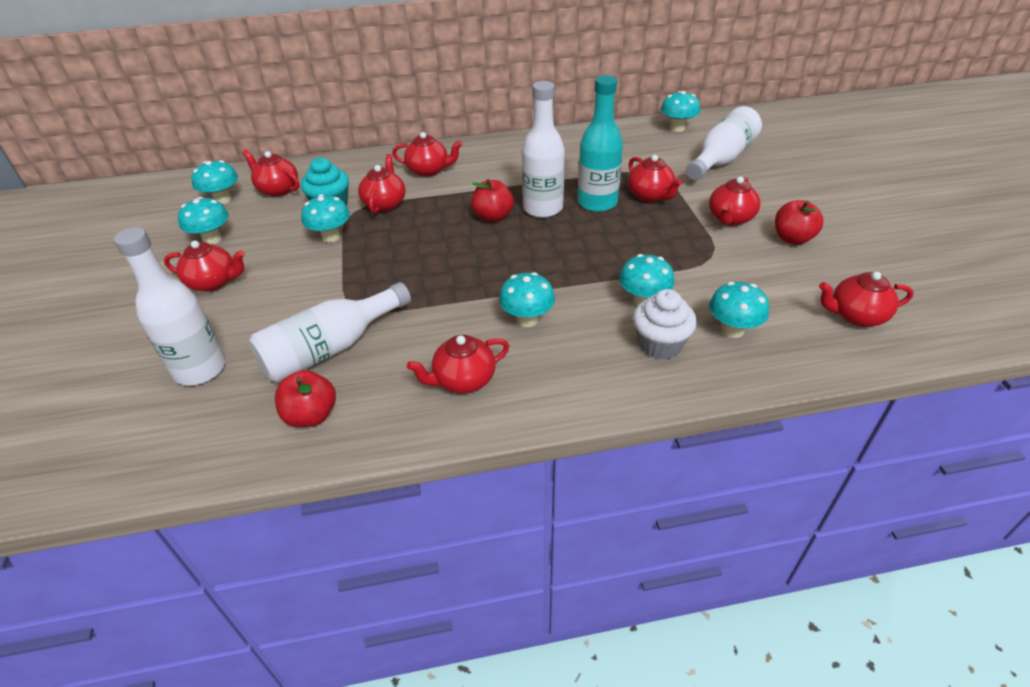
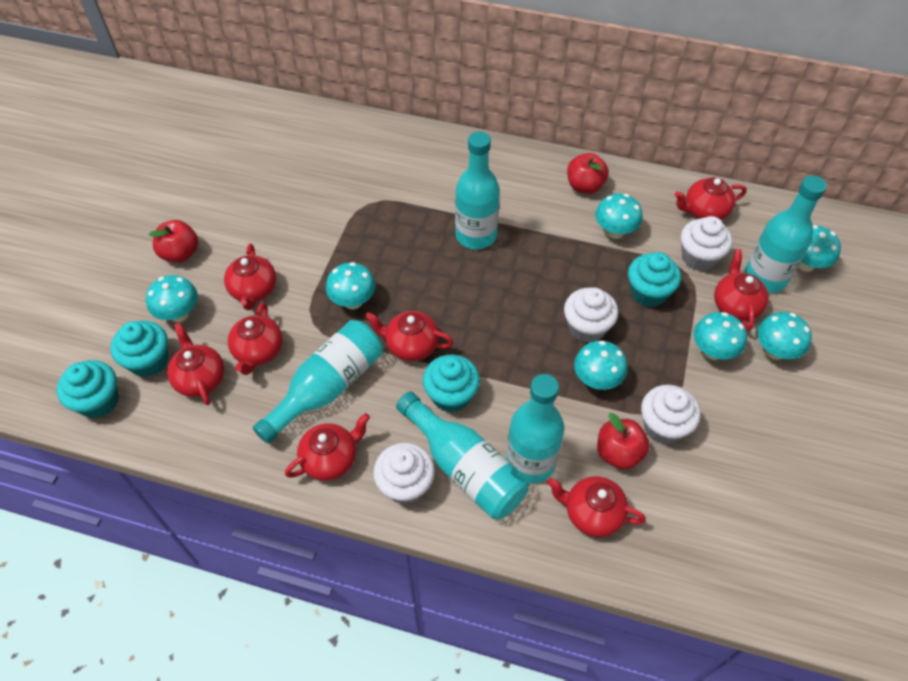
turquoise bottle: 1 -> 5
turquoise cupcake: 1 -> 4
white bottle: 4 -> 0
white cupcake: 1 -> 4

